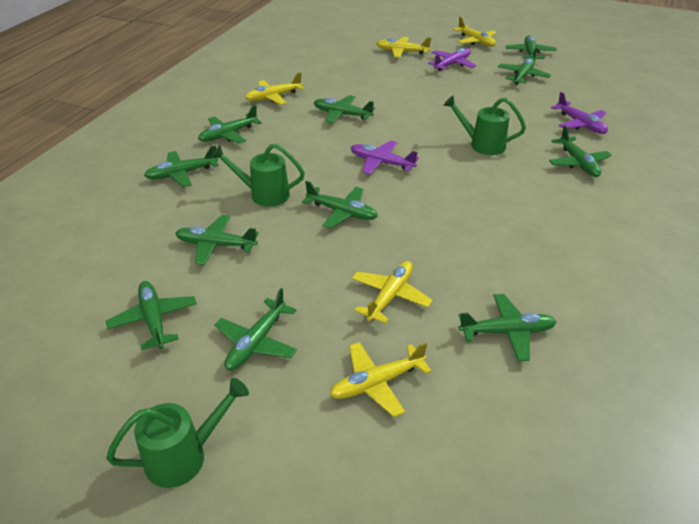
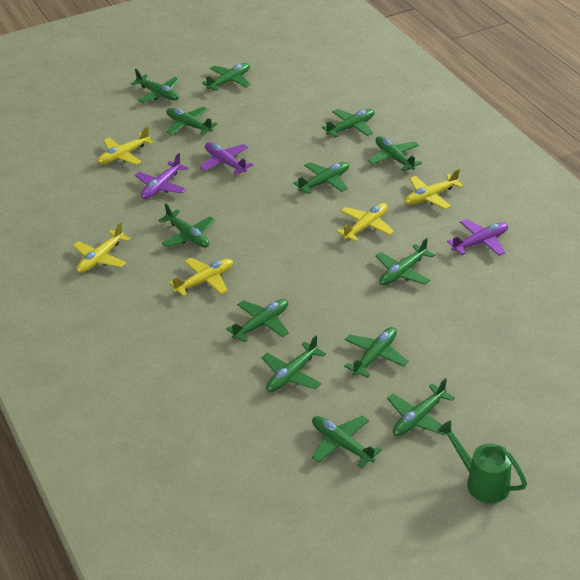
green plane: 11 -> 13
green watering can: 3 -> 1

